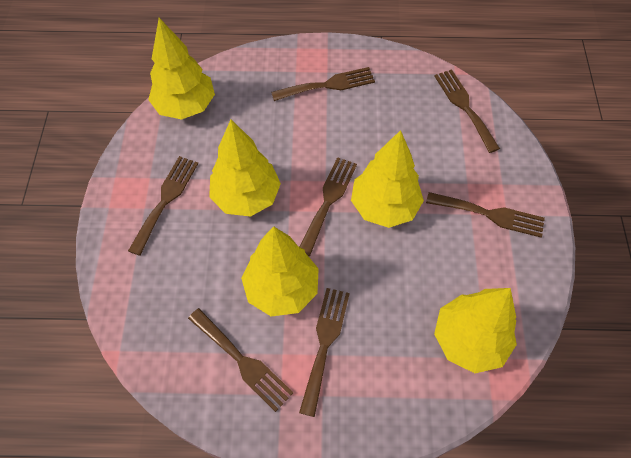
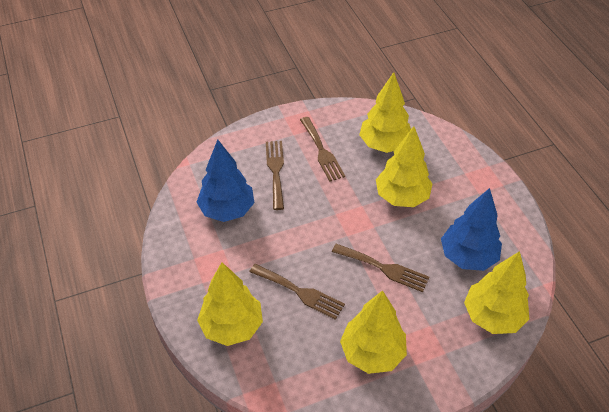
blue tree: 0 -> 2
brown fork: 7 -> 4

